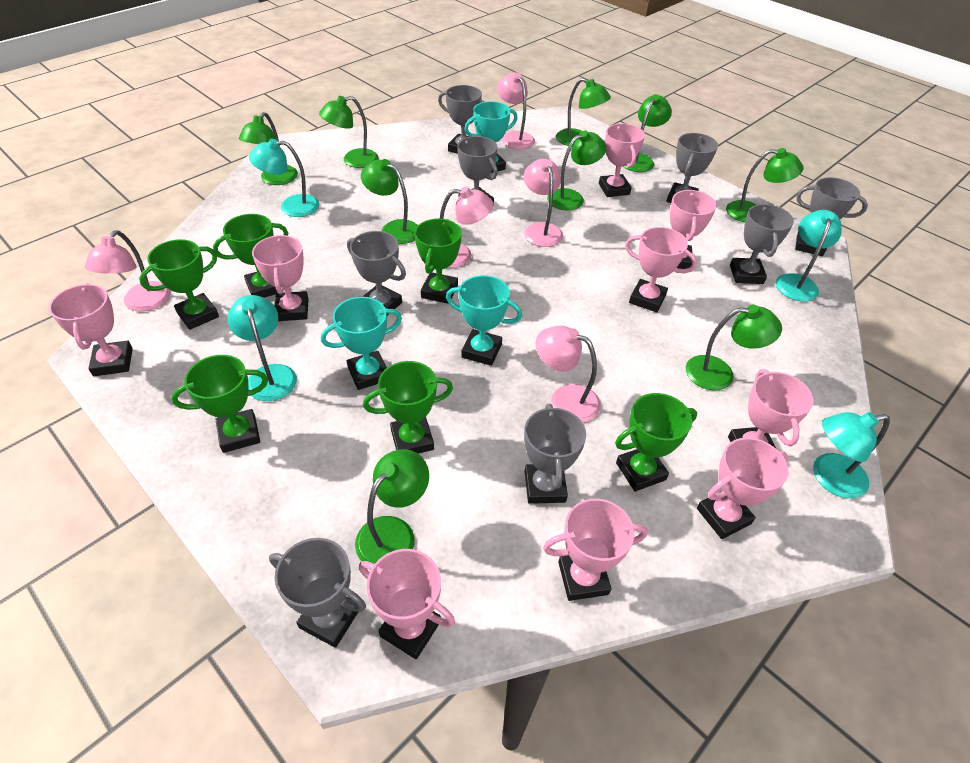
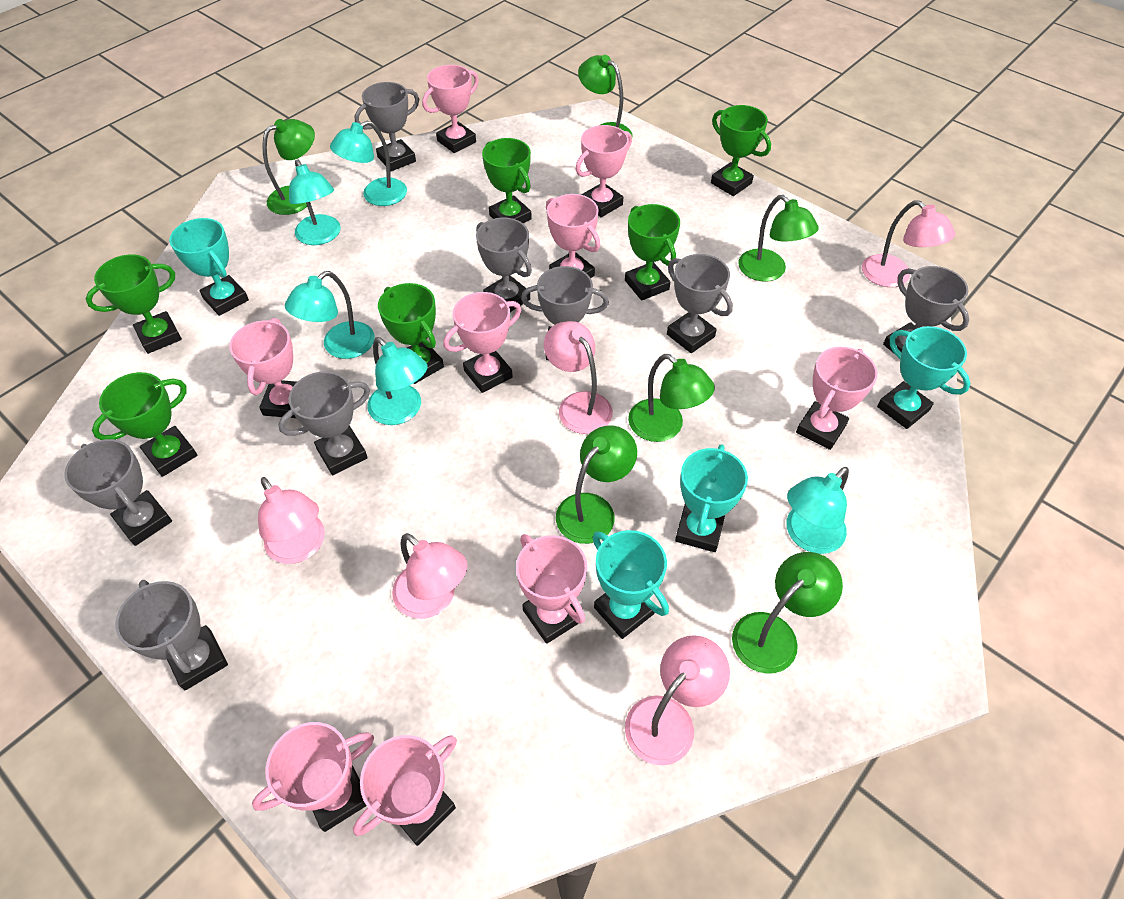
green lamp: 9 -> 6
turquoise lamp: 4 -> 5
turquoise trophy: 3 -> 4

